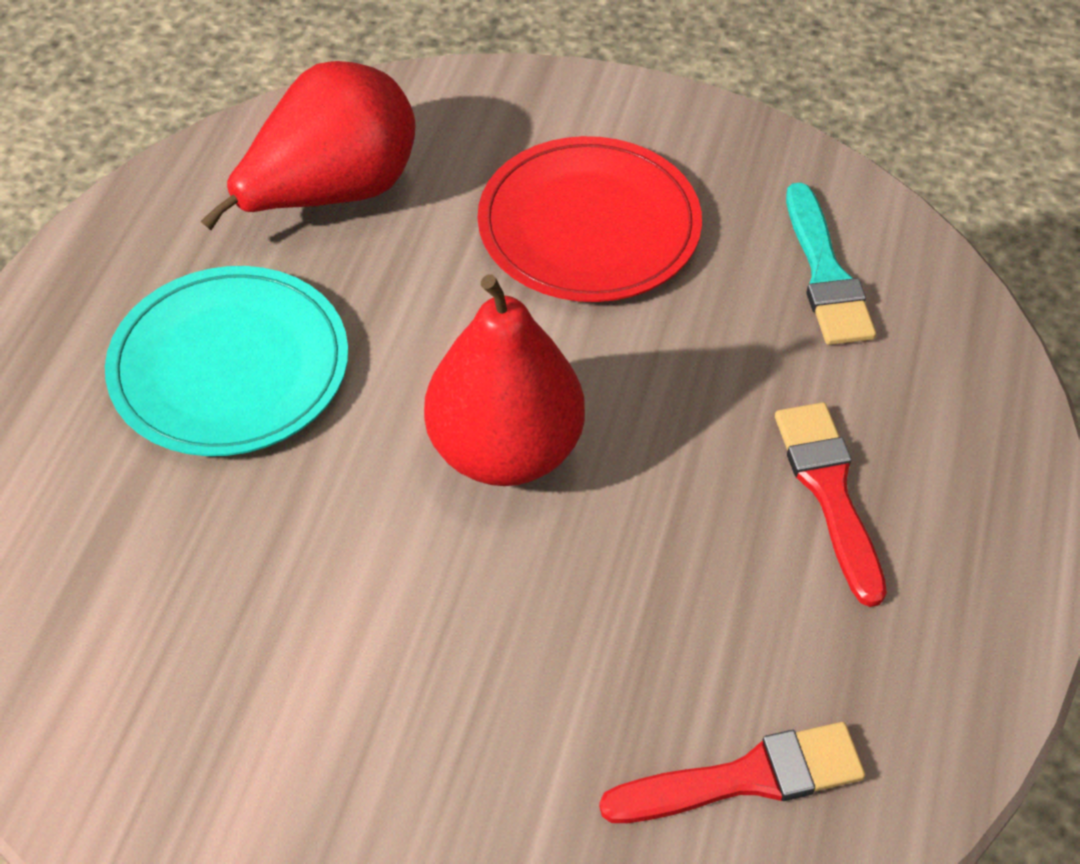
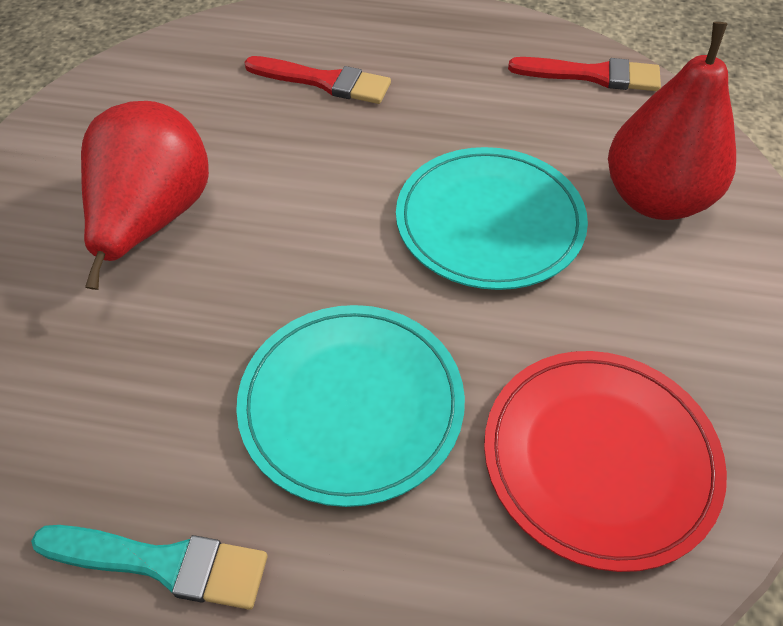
turquoise plate: 1 -> 2

